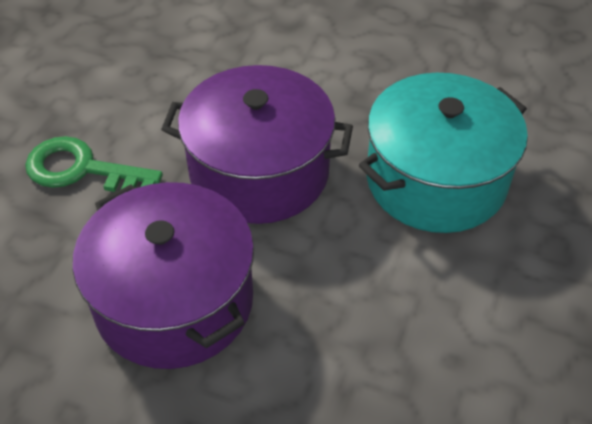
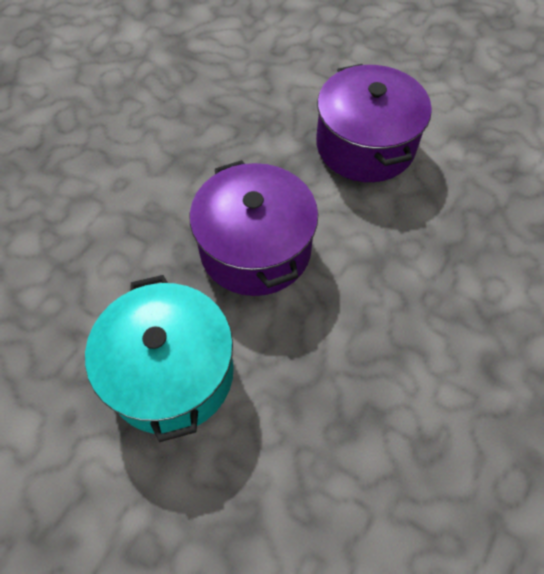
green key: 1 -> 0

